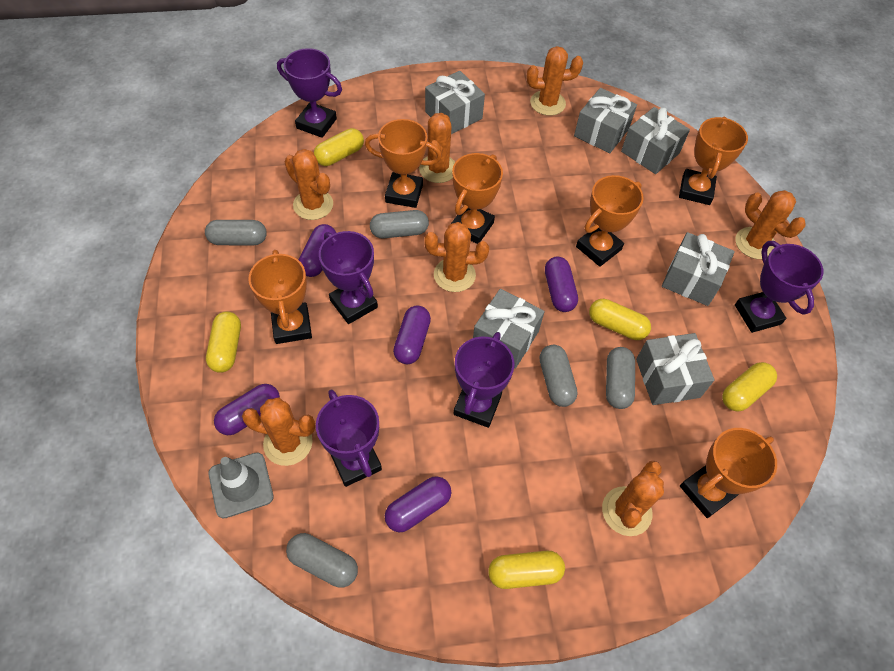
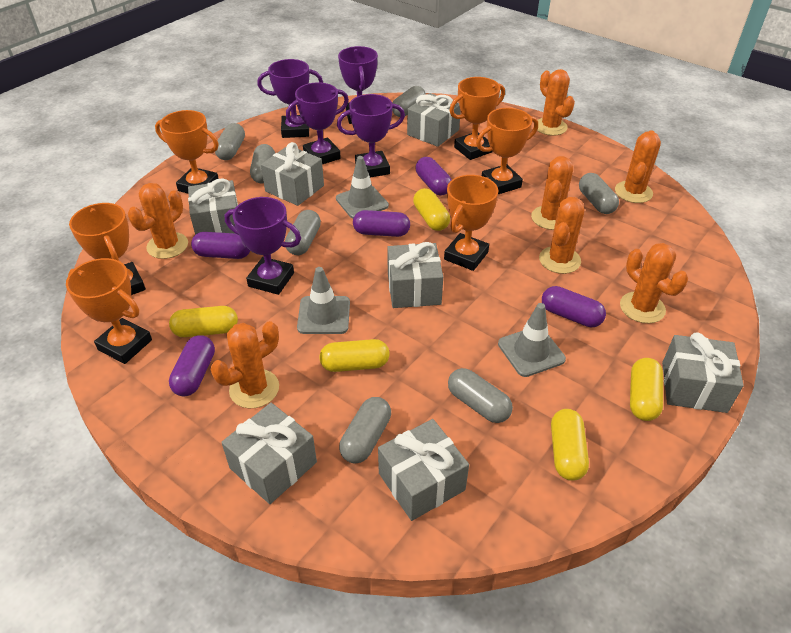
grey capsule: 5 -> 7
grey gift: 6 -> 7
grey traffic cone: 1 -> 3

